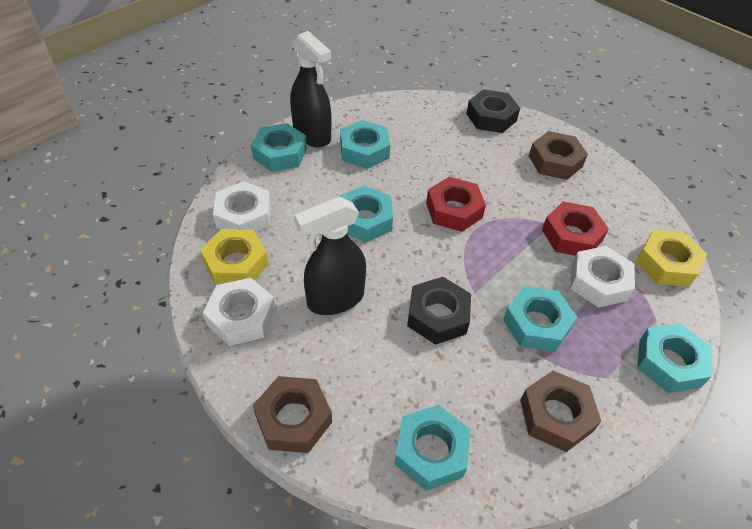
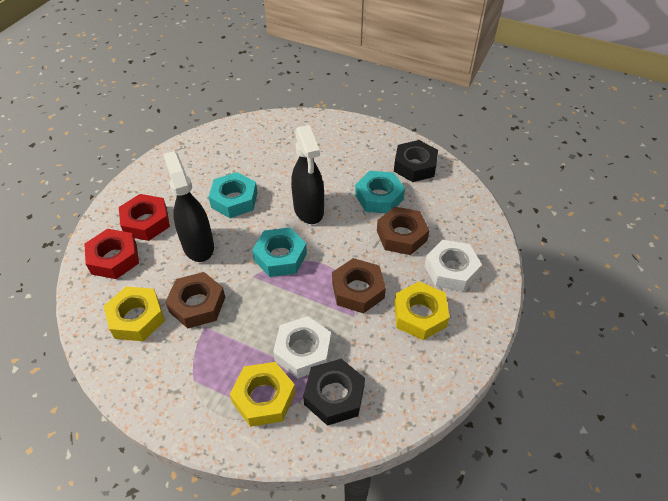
turquoise nut: 6 -> 3
white nut: 3 -> 2
yellow nut: 2 -> 3

